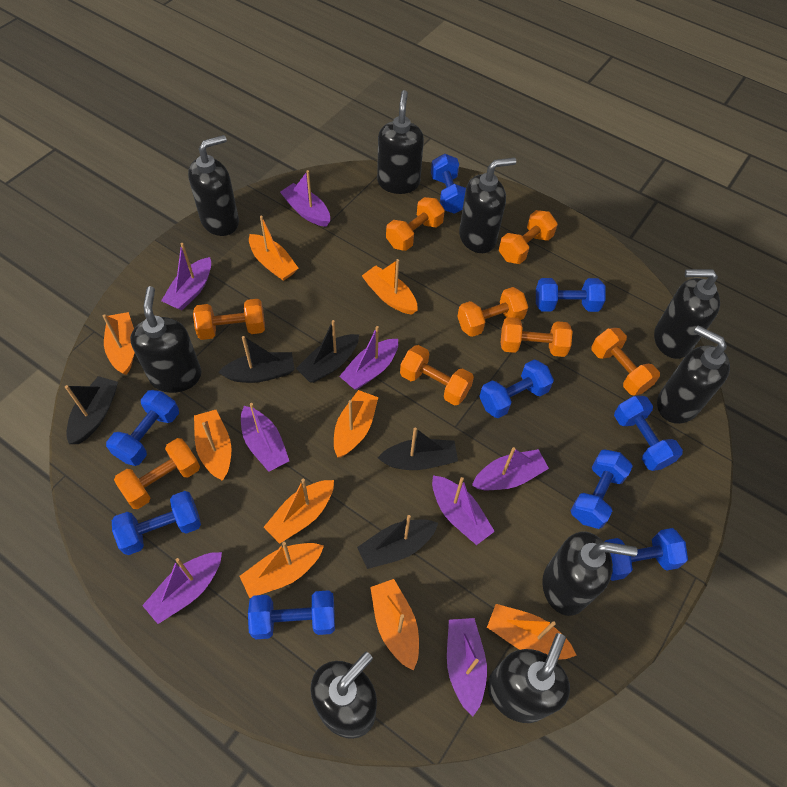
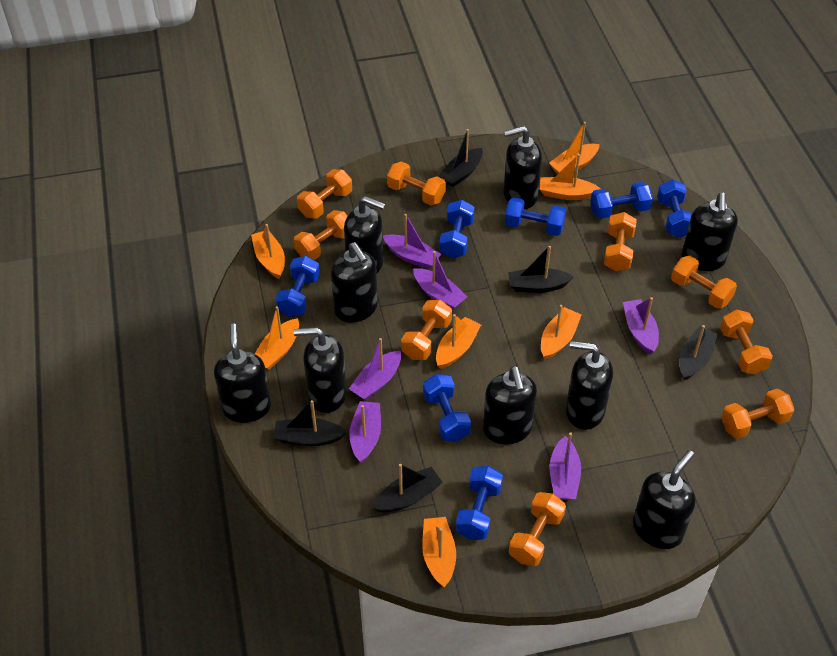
blue dumbbell: 9 -> 7
orange boat: 9 -> 7
orange dumbbell: 8 -> 9
purple boat: 8 -> 6

